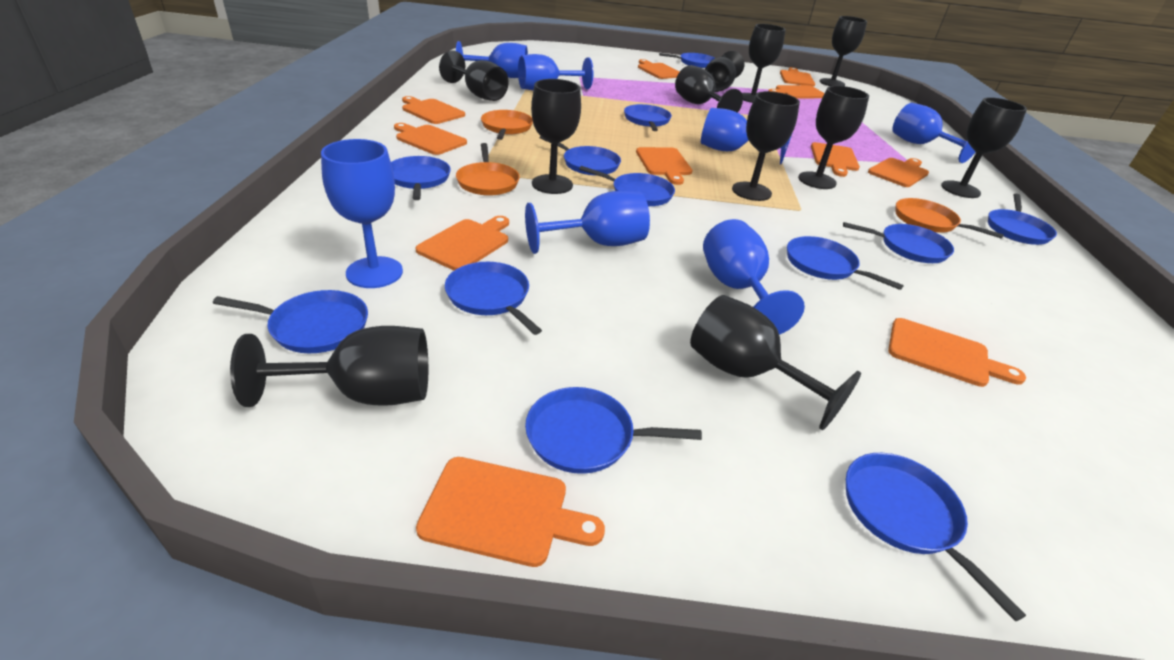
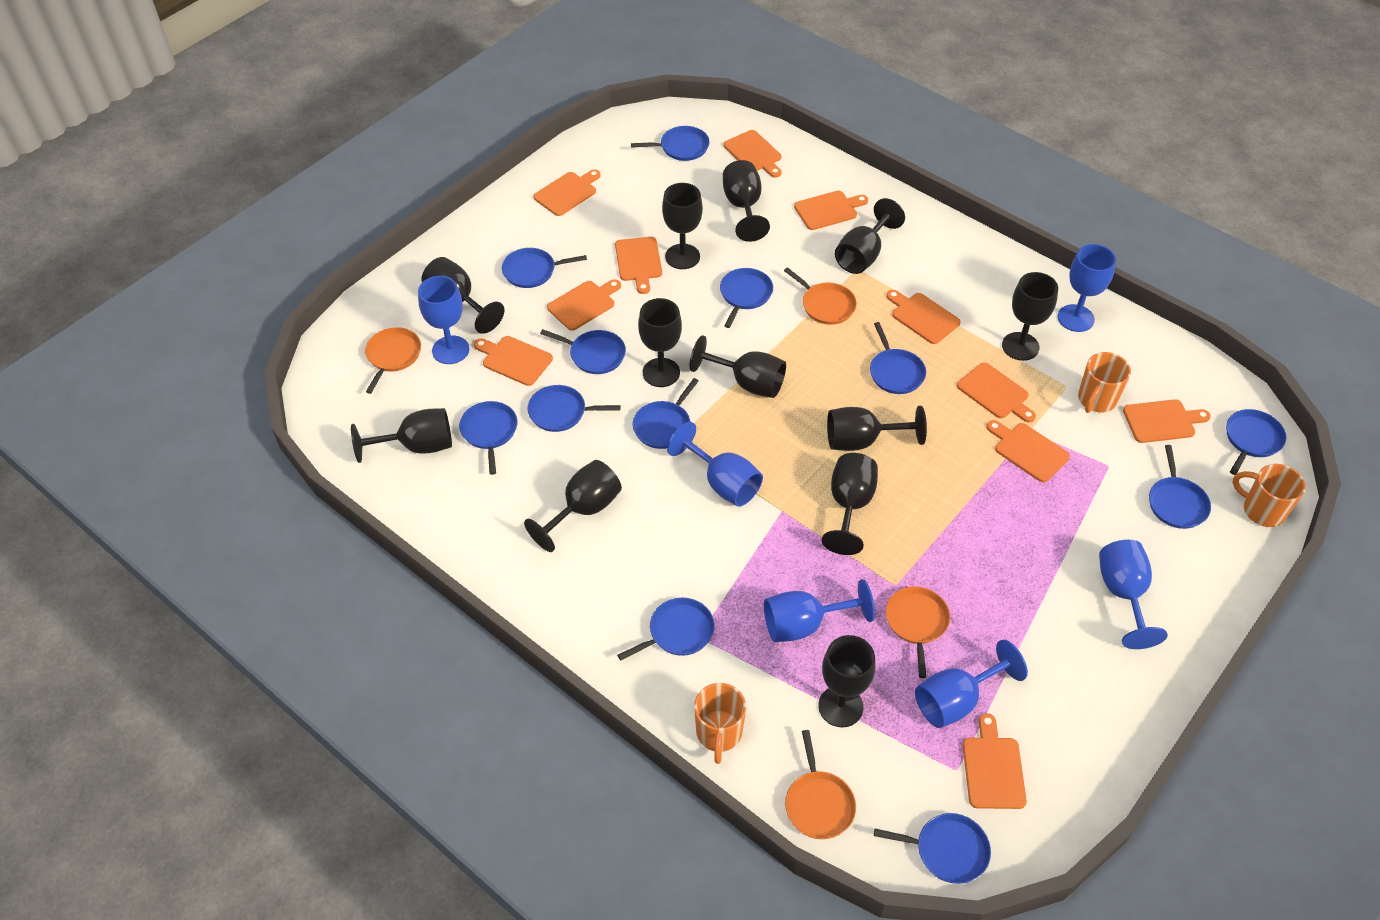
black goblet: 11 -> 12
blue goblet: 7 -> 6
orange mug: 0 -> 3
orange pan: 3 -> 4

